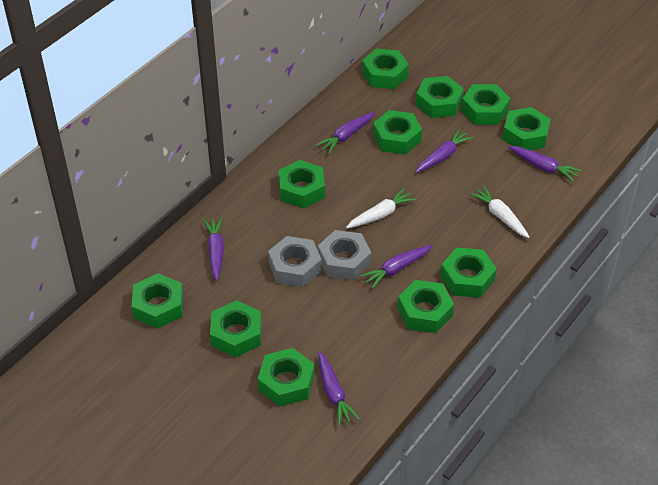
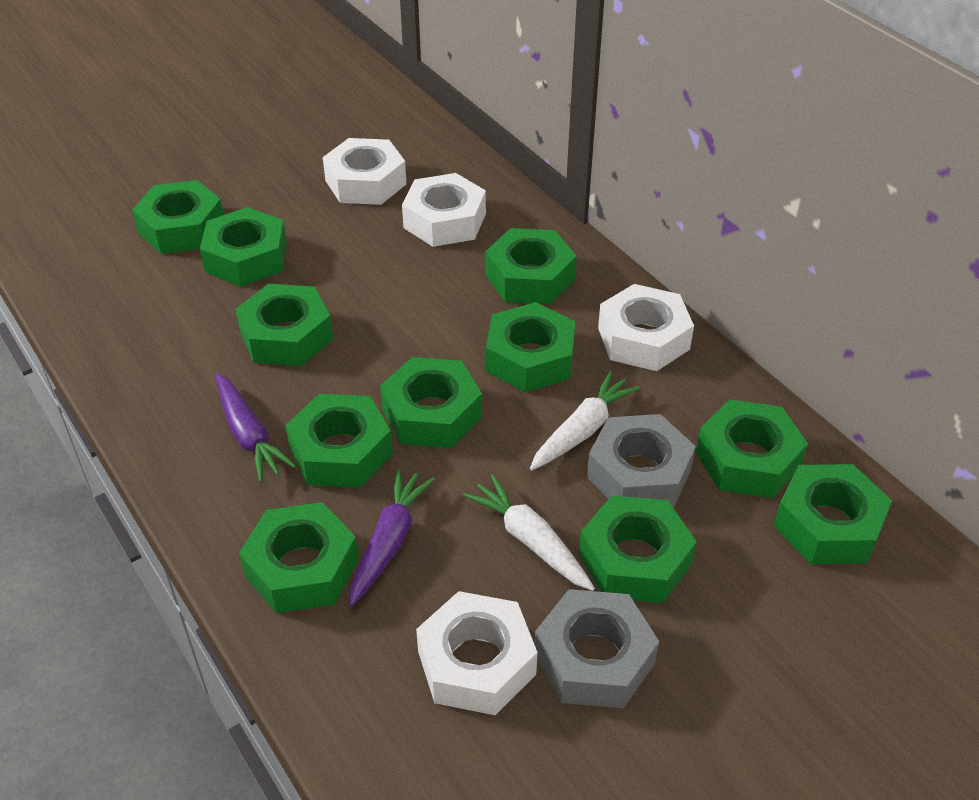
purple carrot: 6 -> 2
white nut: 0 -> 4

